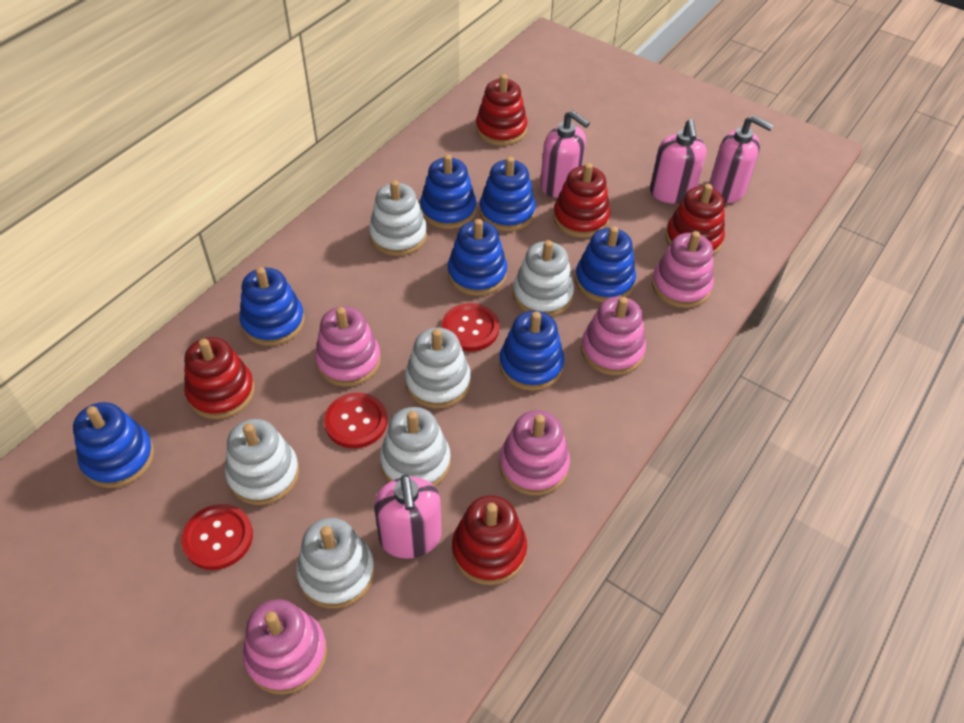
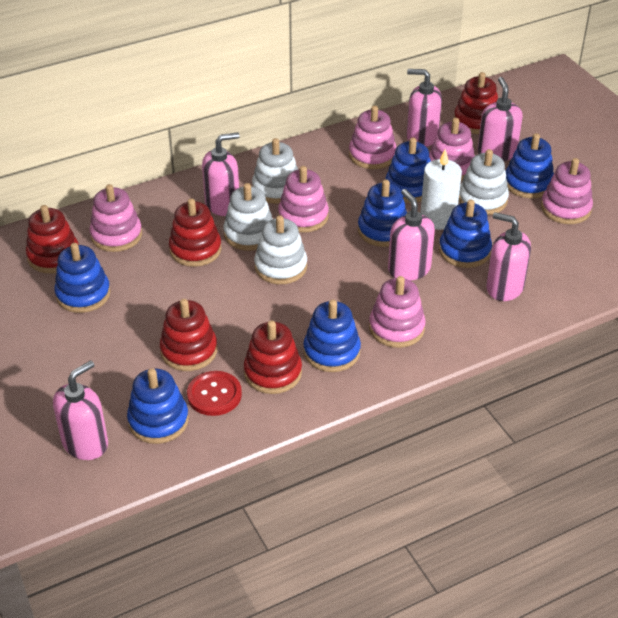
pink soap dispenser: 4 -> 6
pink stacking toy: 5 -> 6
red button: 3 -> 1
white candle: 0 -> 1
white stacking toy: 6 -> 4

